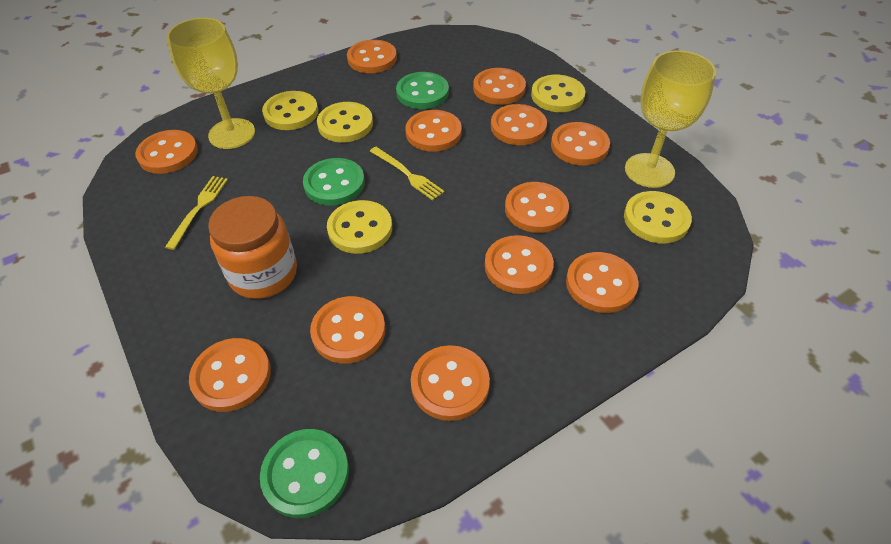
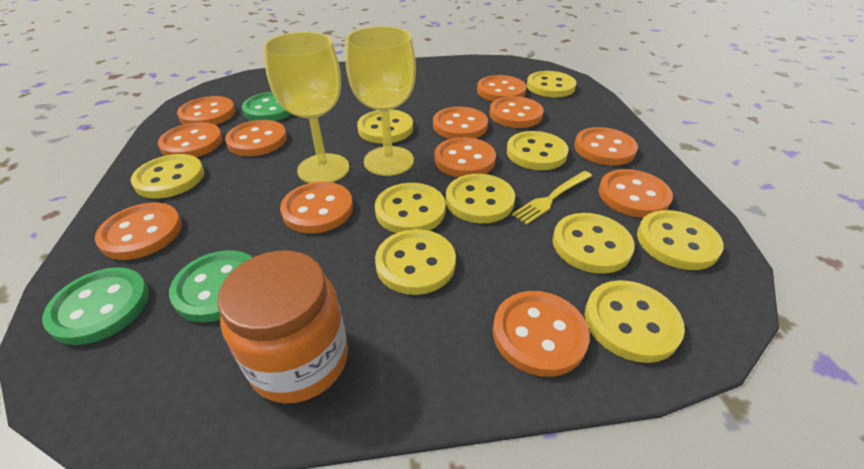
yellow button: 5 -> 10
yellow fork: 2 -> 1

